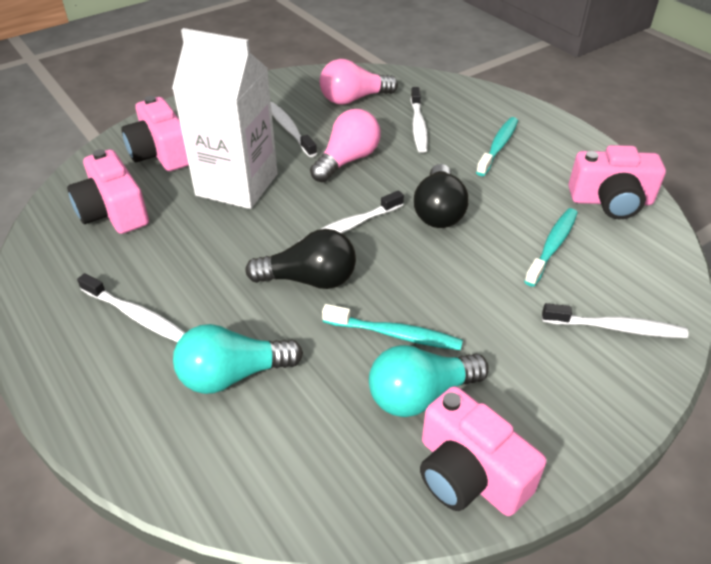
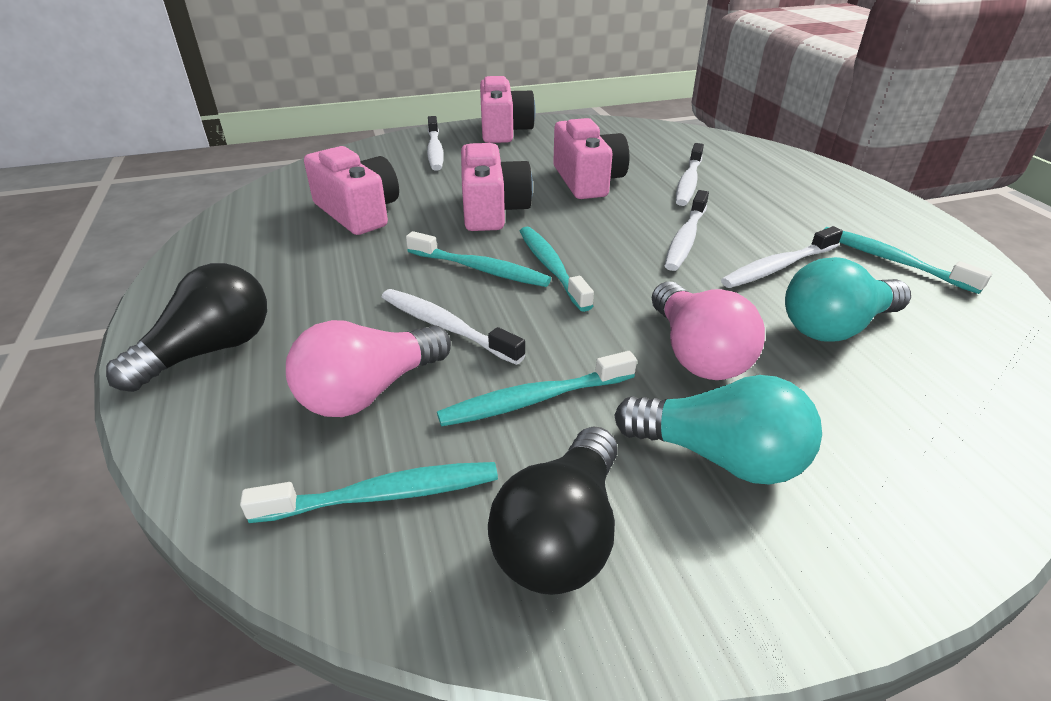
turquoise toothbrush: 3 -> 5
white carton: 1 -> 0

